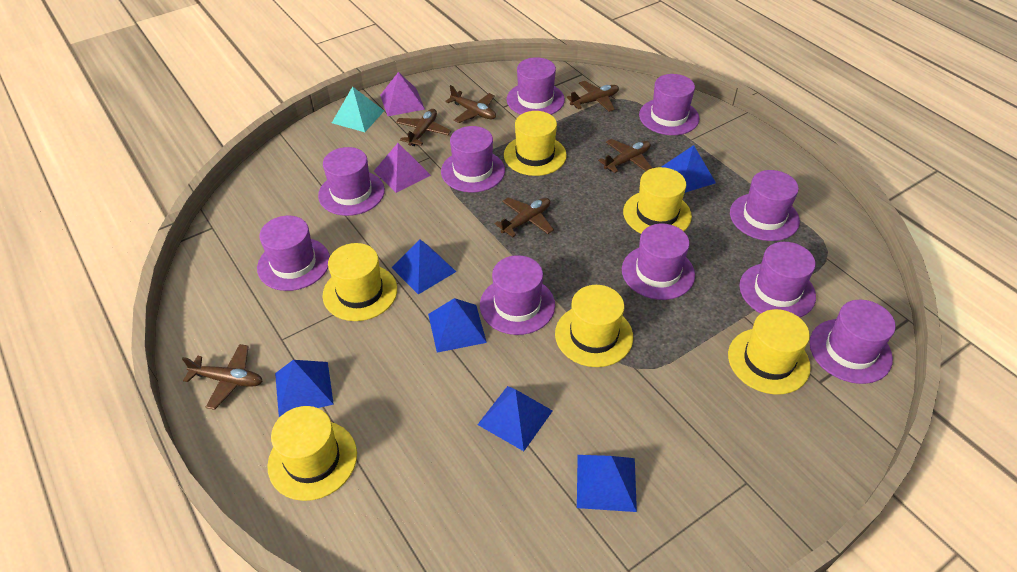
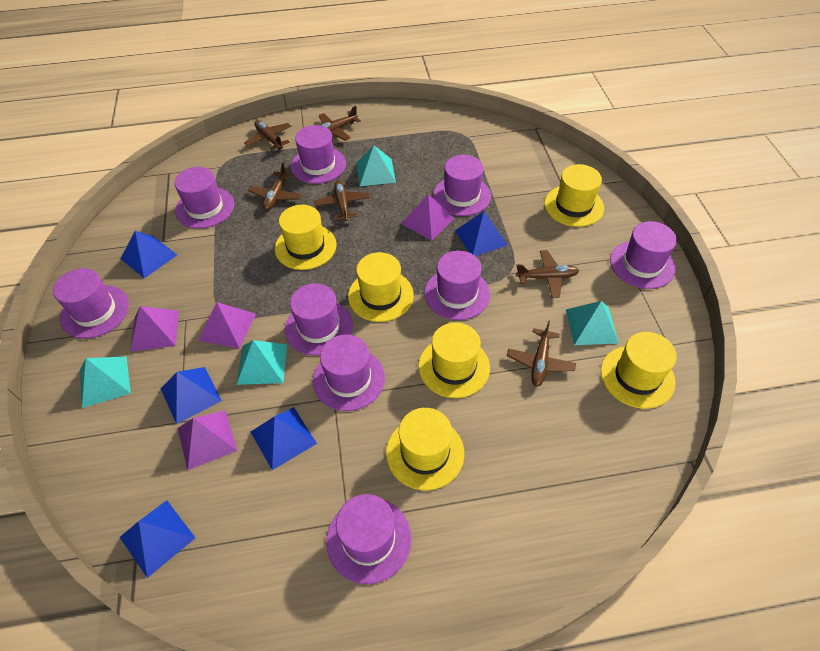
blue pyramid: 6 -> 5
purple hat: 10 -> 9
purple pyramid: 2 -> 4
turquoise pyramid: 1 -> 4

